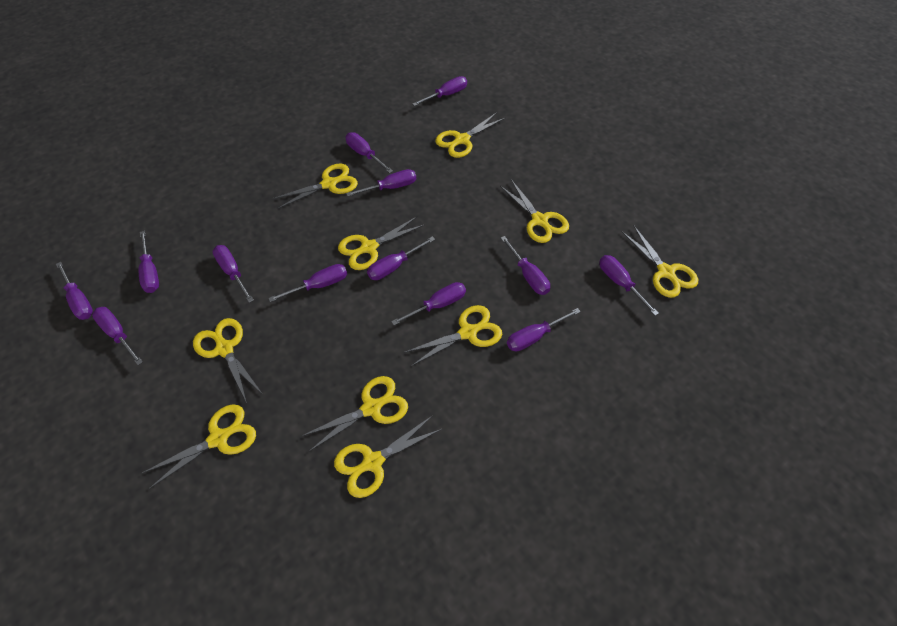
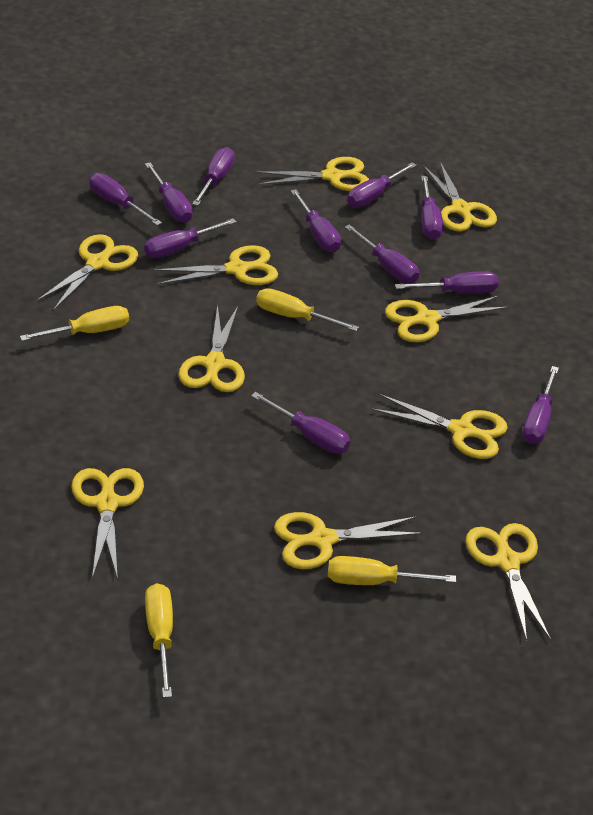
purple screwdriver: 13 -> 11
yellow screwdriver: 0 -> 4

